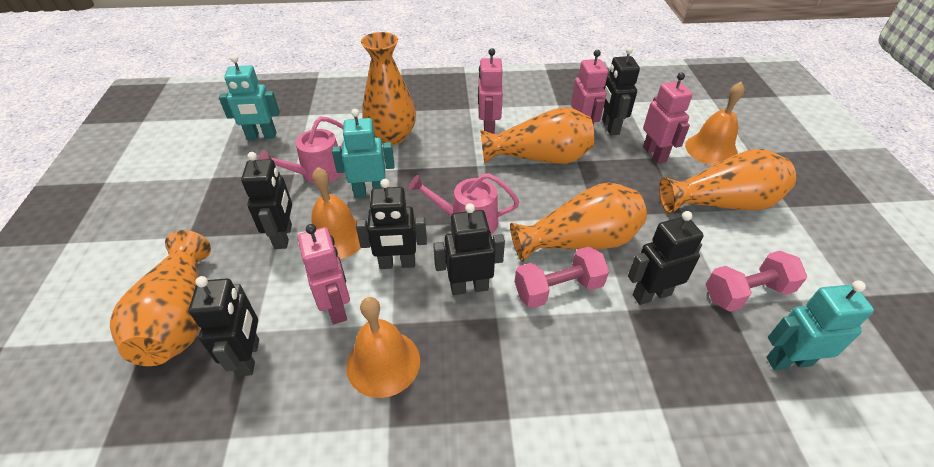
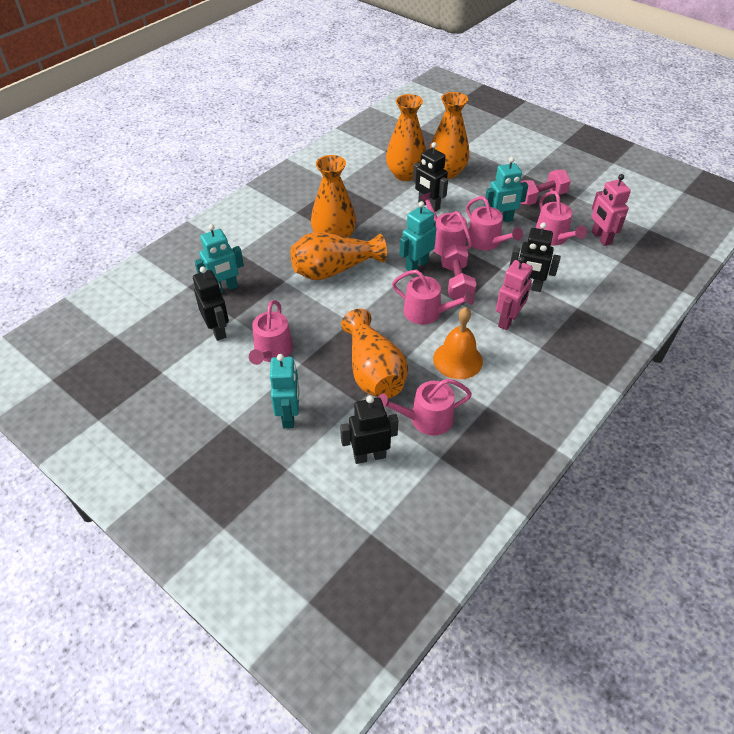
black robot: 6 -> 4
orange bell: 3 -> 1
pink robot: 4 -> 2
pink watering can: 2 -> 6
turquoise robot: 3 -> 4

